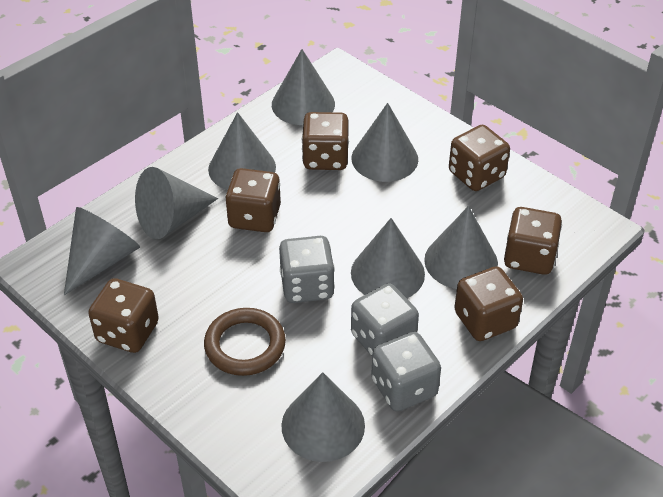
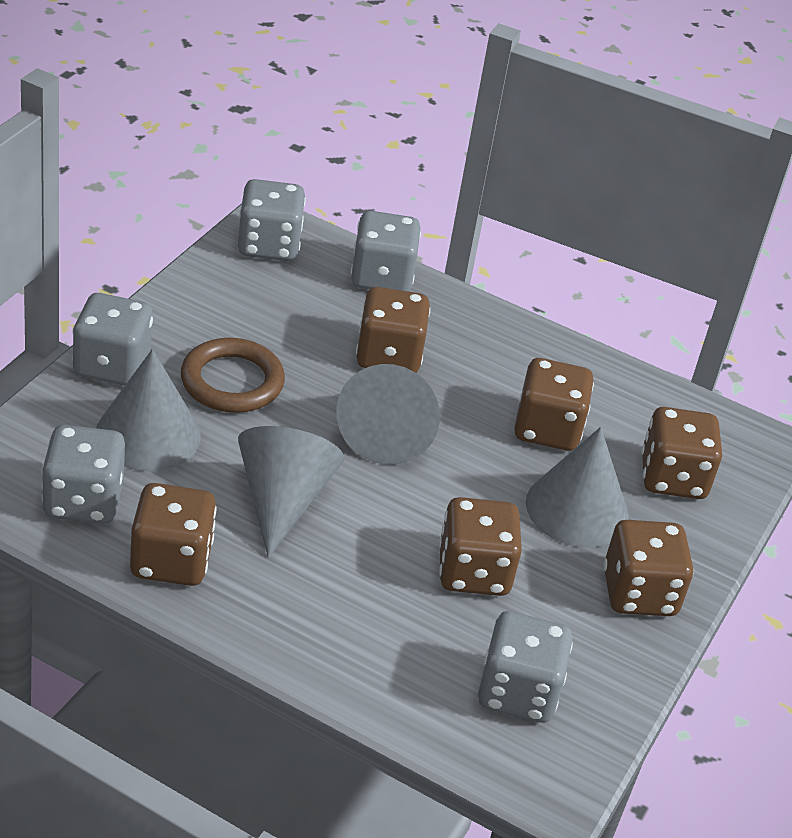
grey cone: 8 -> 4
grey dice: 3 -> 5

